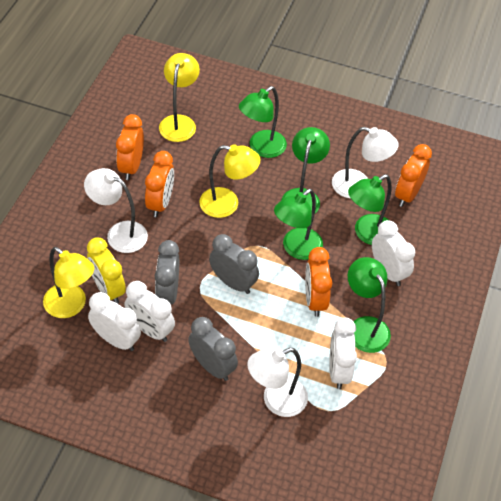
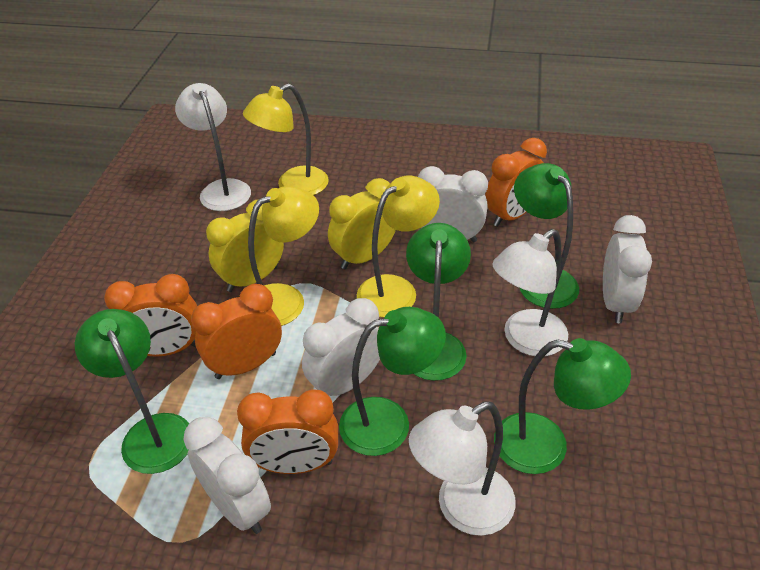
grey clock: 3 -> 0
yellow clock: 1 -> 2

